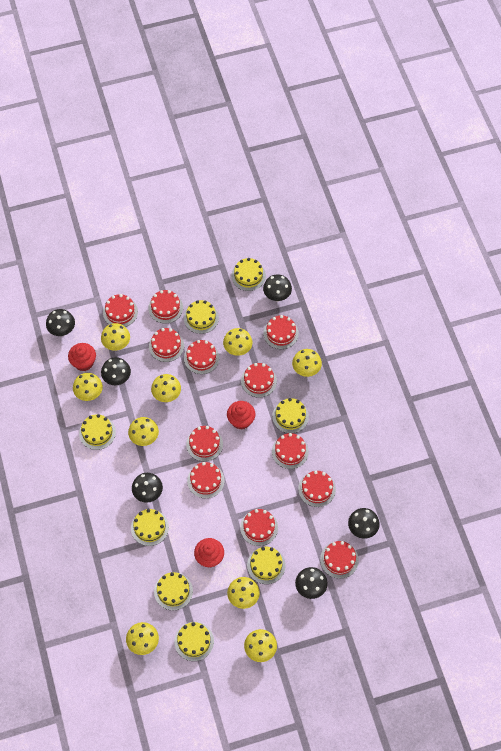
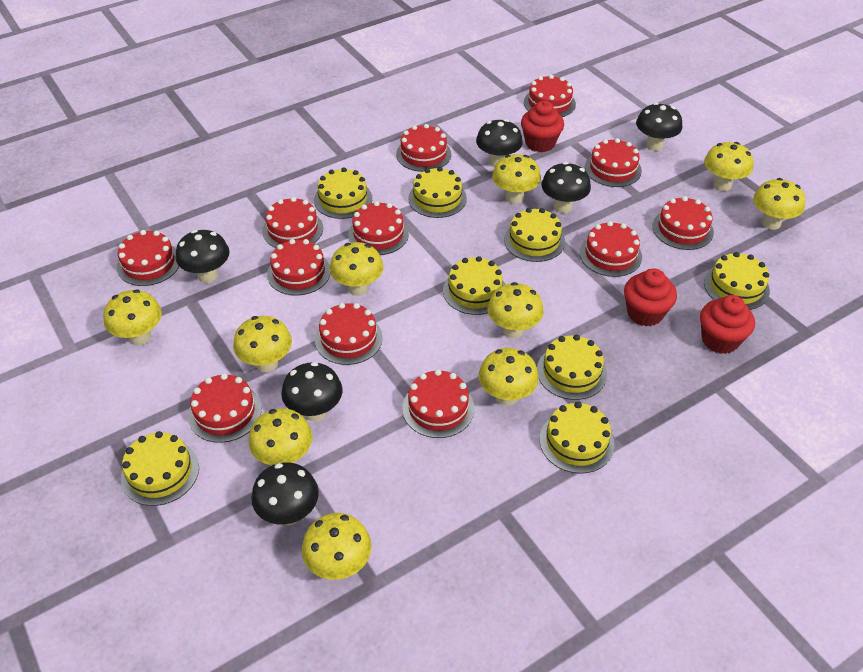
yellow mushroom: 9 -> 10

